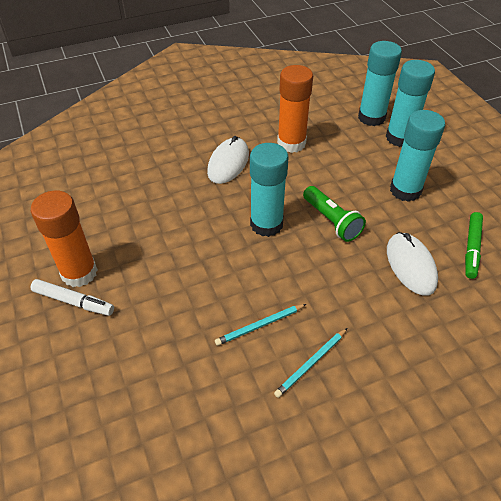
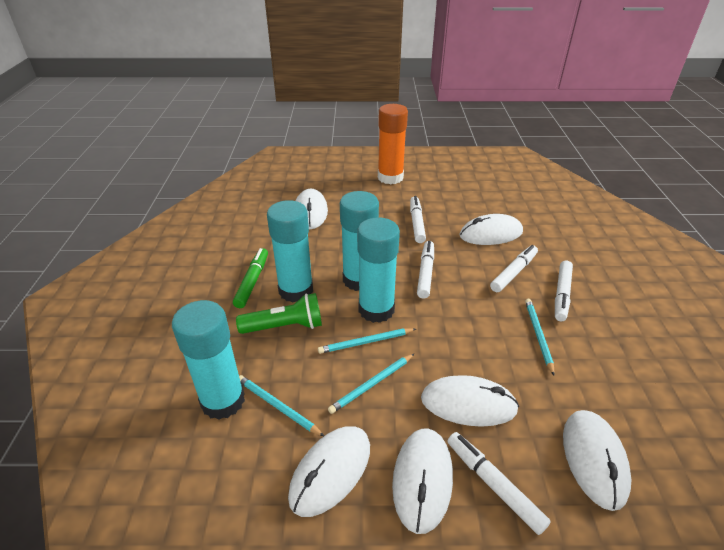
orange glue stick: 2 -> 1
turquoise pencil: 2 -> 4
white marker: 1 -> 5
white mouse: 2 -> 6

